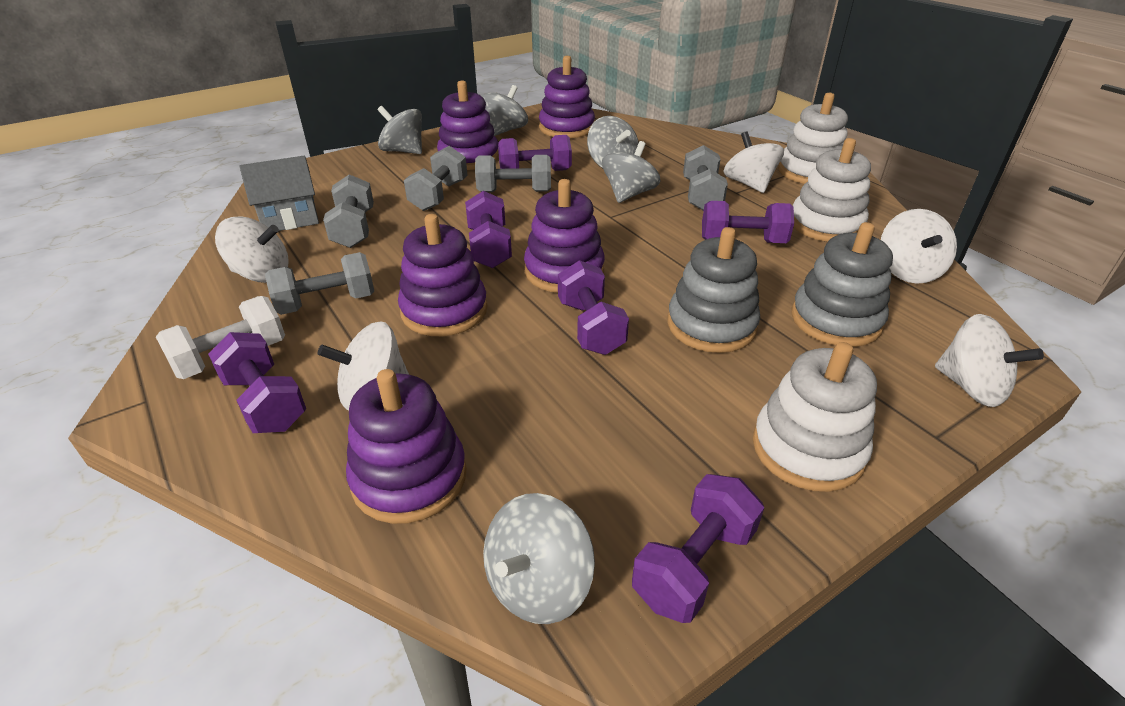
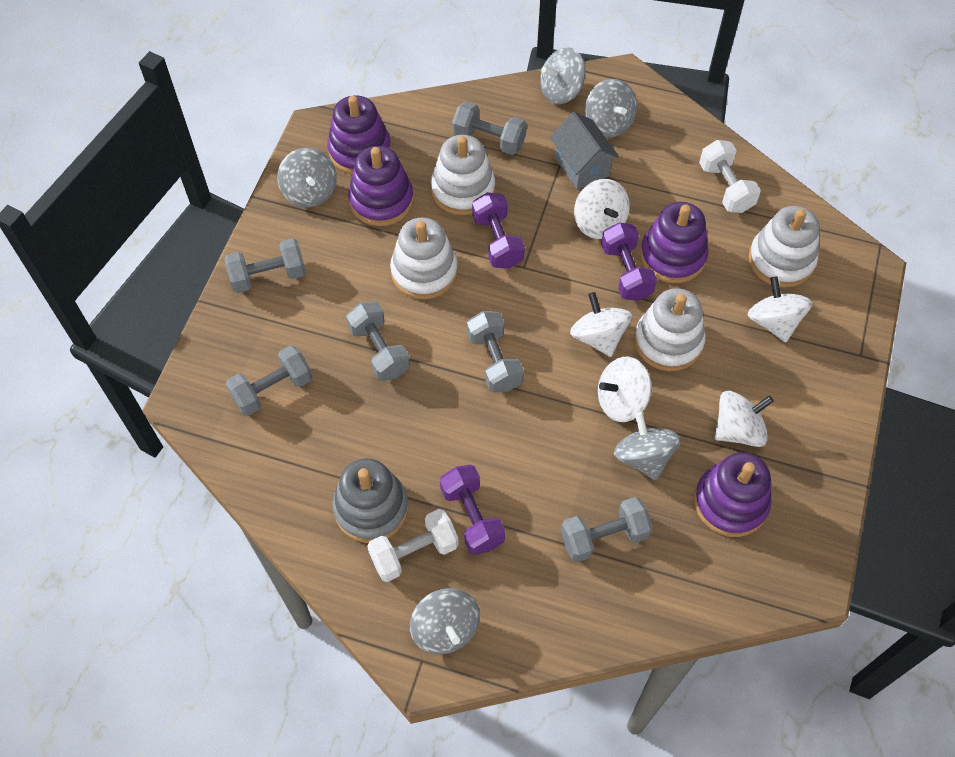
grey dumbbell: 5 -> 6
grey stacking toy: 2 -> 1
purple dumbbell: 6 -> 3
purple stacking toy: 5 -> 4
white dumbbell: 1 -> 2
white stacking toy: 3 -> 4

